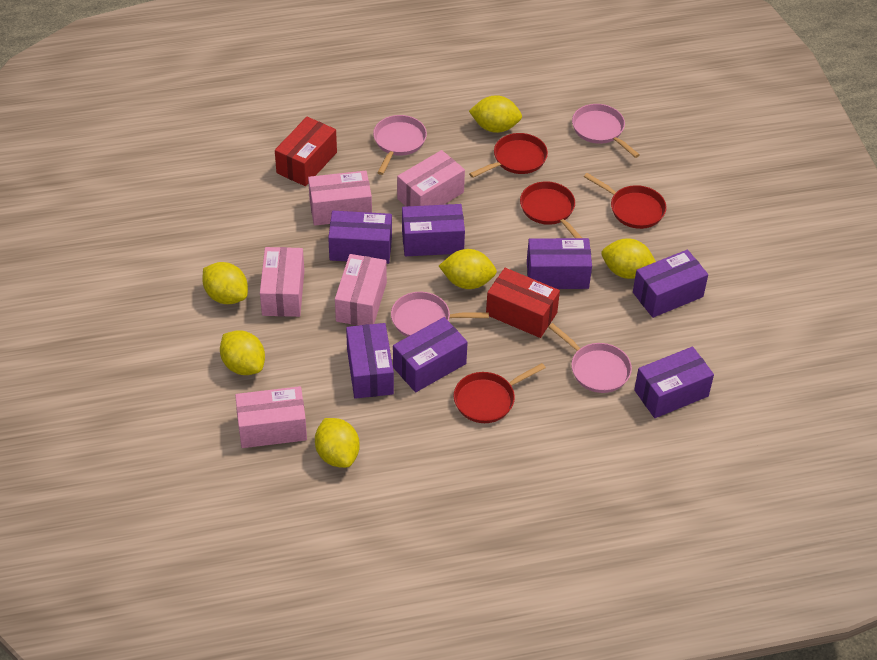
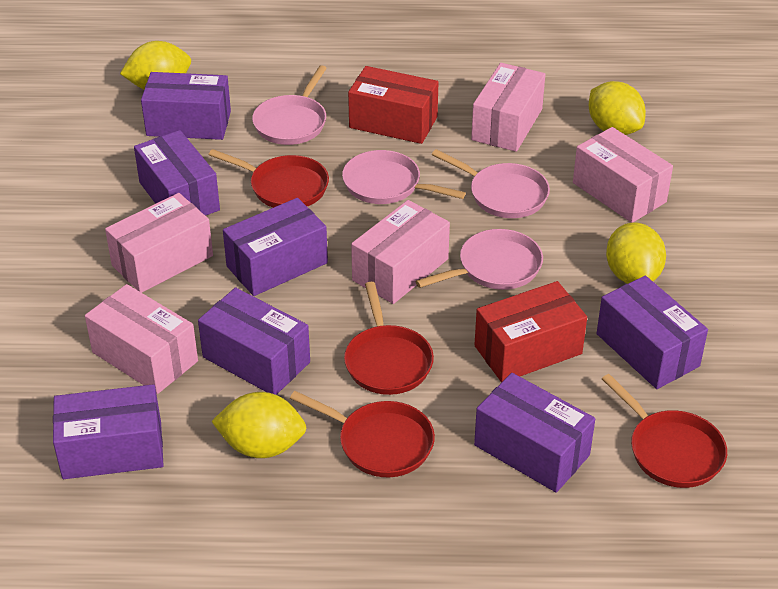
yellow lemon: 6 -> 4

